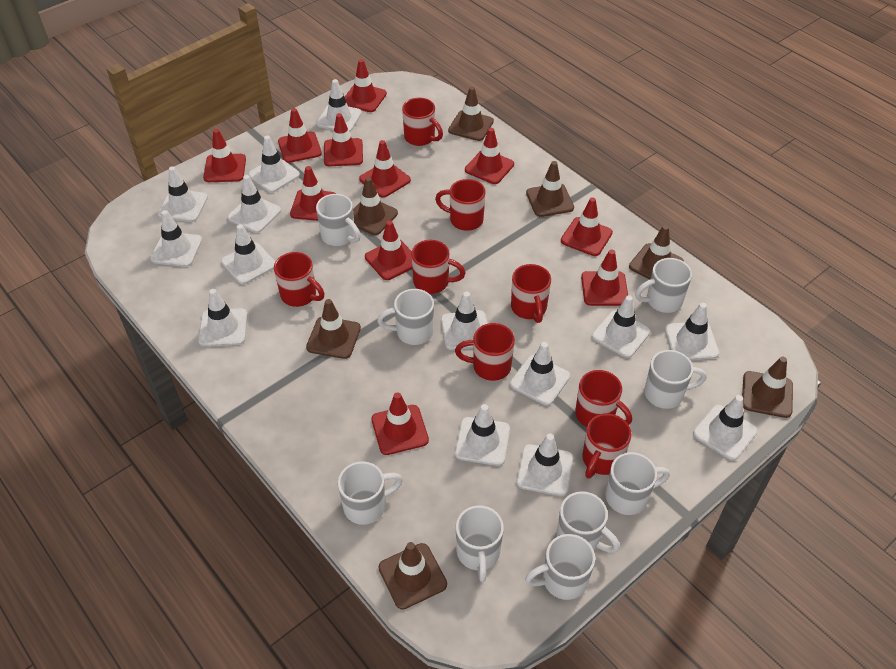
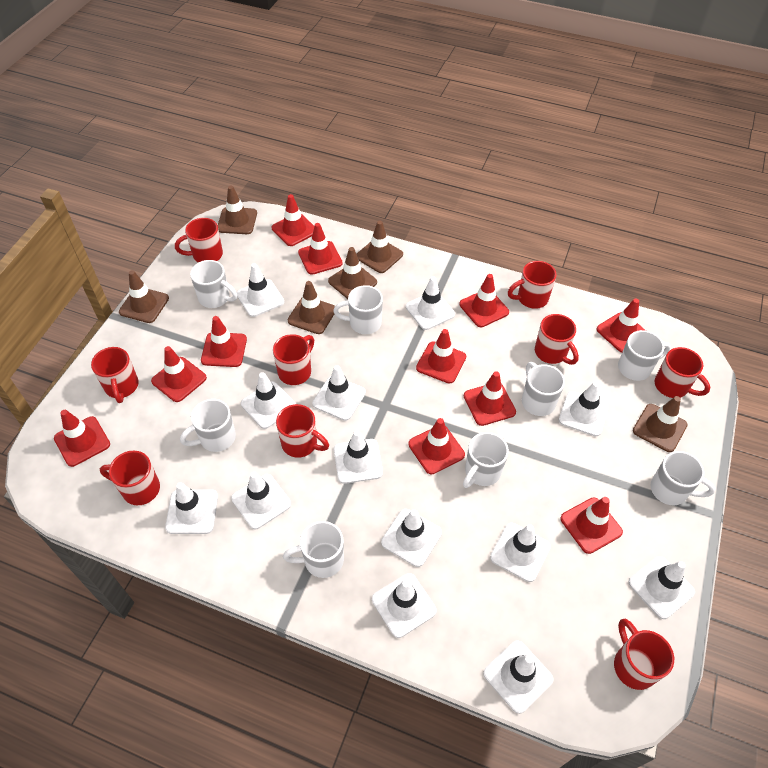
brown traffic cone: 7 -> 6
red mug: 8 -> 9
white mug: 9 -> 8
white traffic cone: 14 -> 13

